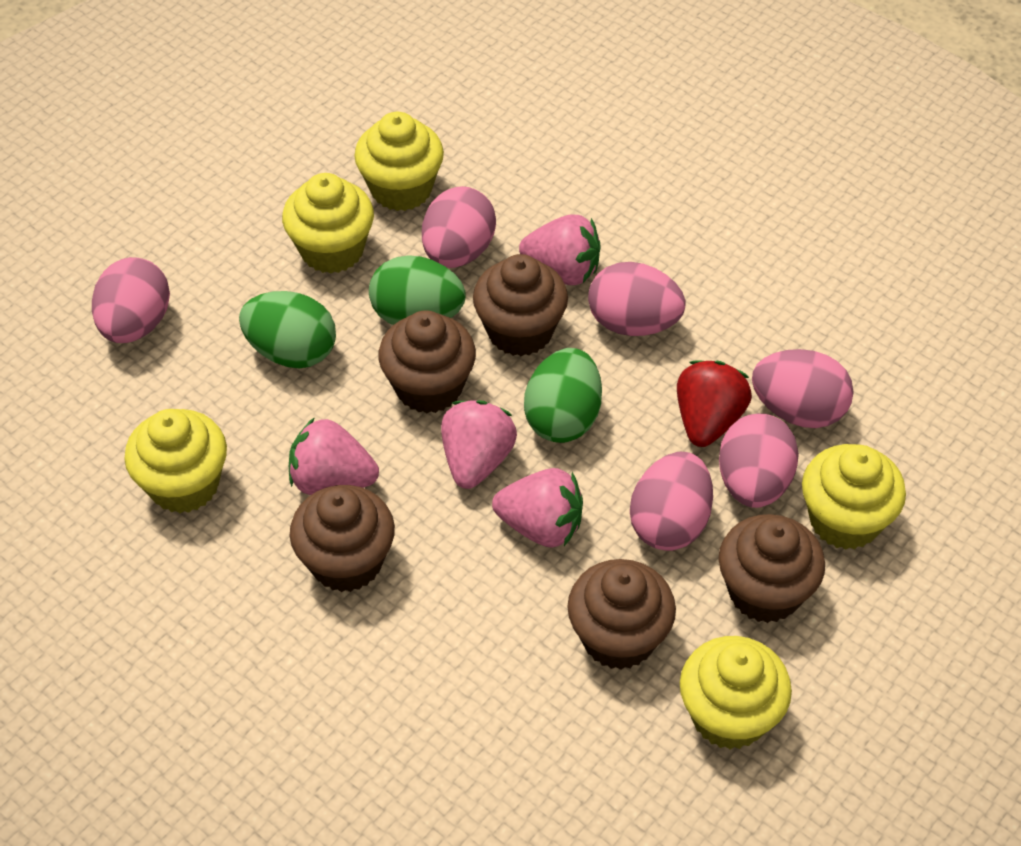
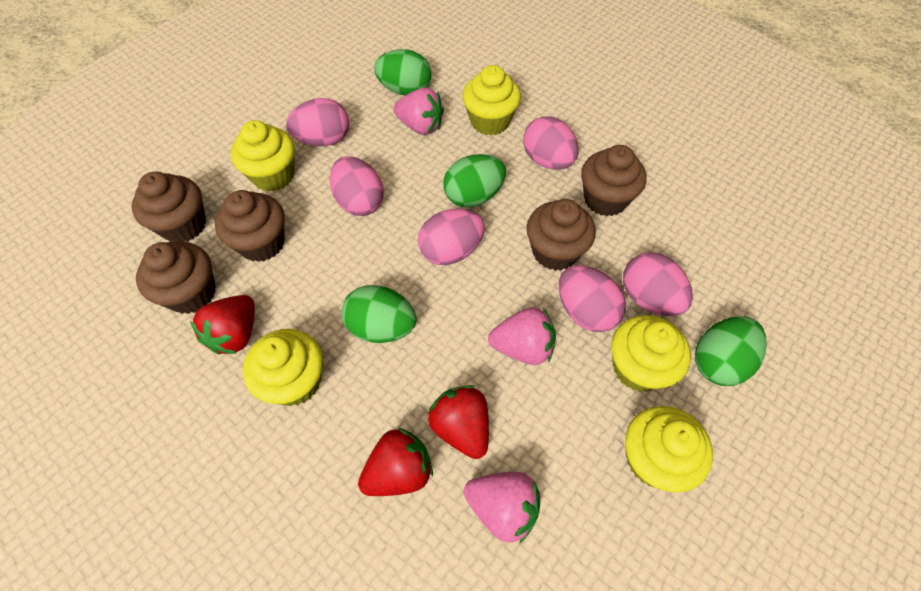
green egg: 3 -> 4
pink strawberry: 4 -> 3
red strawberry: 1 -> 3

